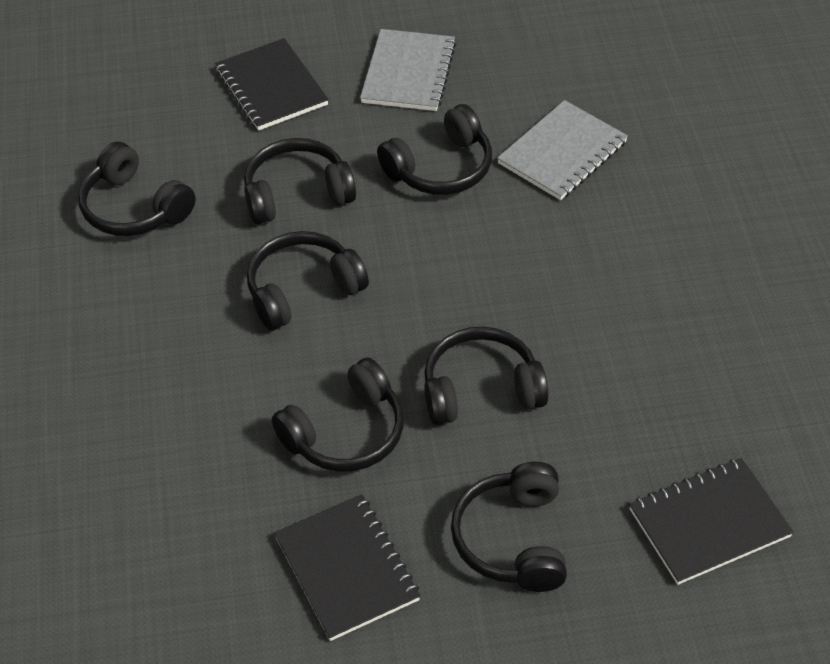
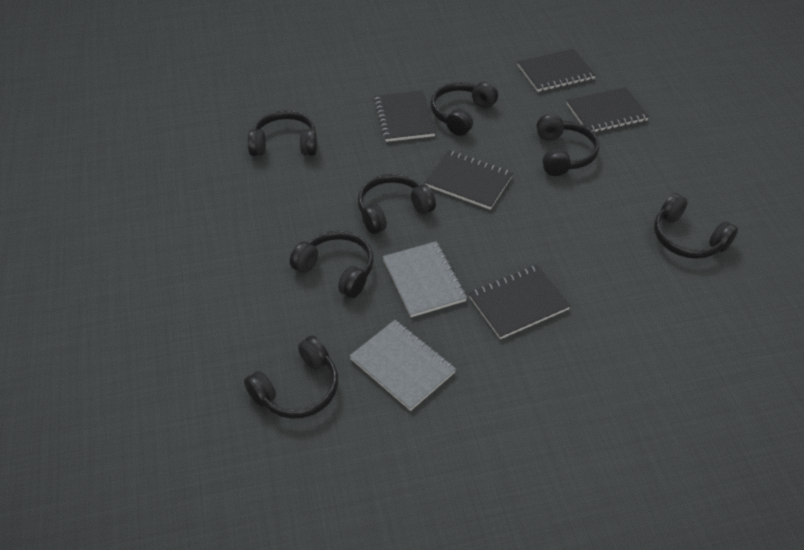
black notebook: 3 -> 5

